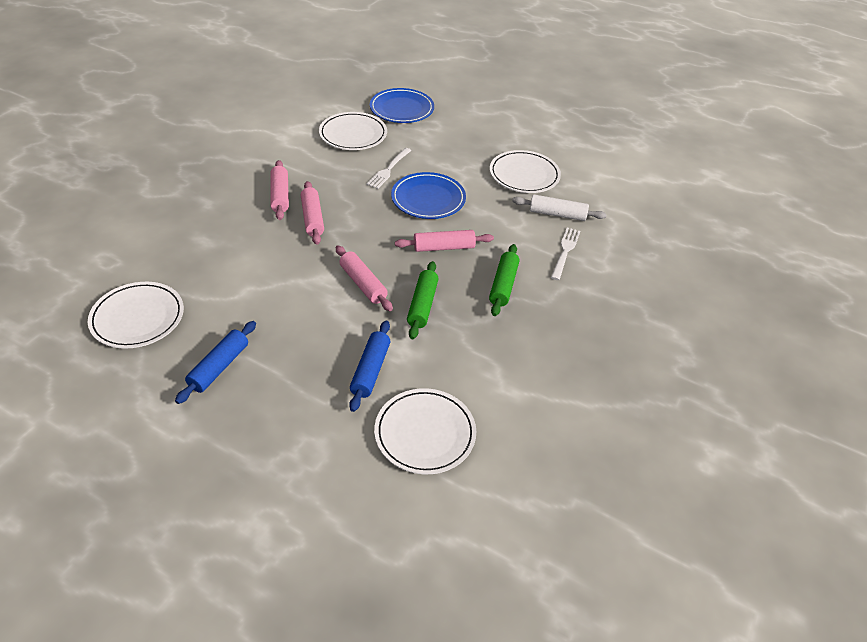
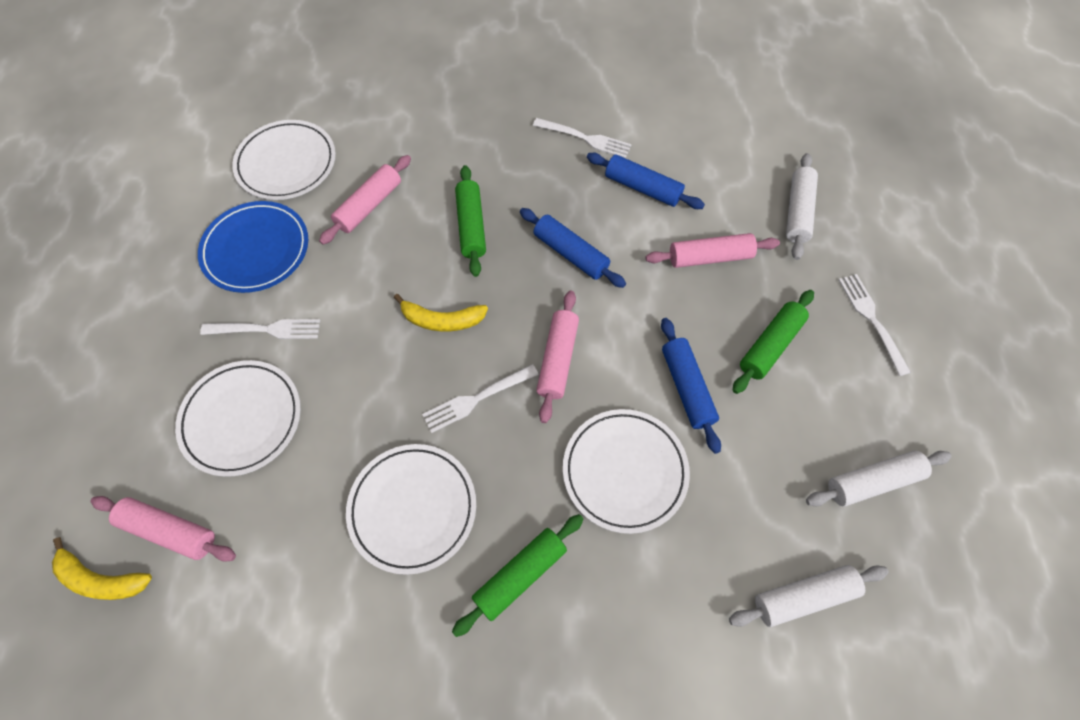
blue plate: 2 -> 1
blue rolling pin: 2 -> 3
green rolling pin: 2 -> 3
white fork: 2 -> 4
white rolling pin: 1 -> 3
yellow banana: 0 -> 2

